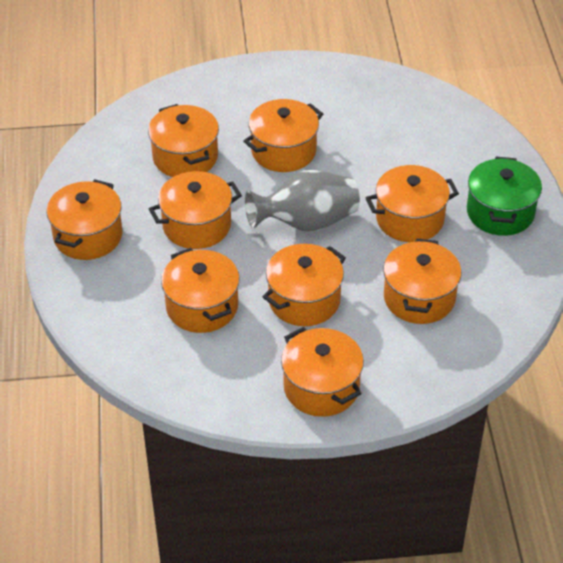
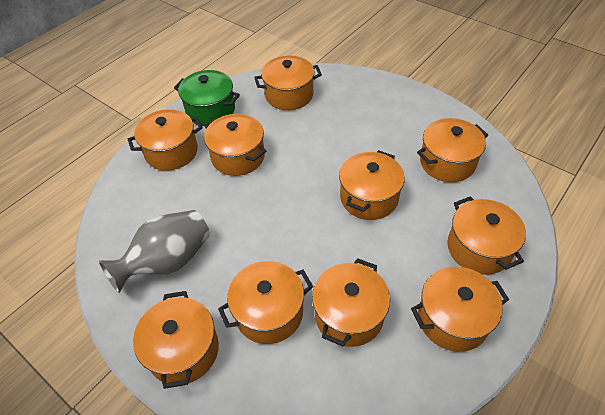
orange pot: 9 -> 10

